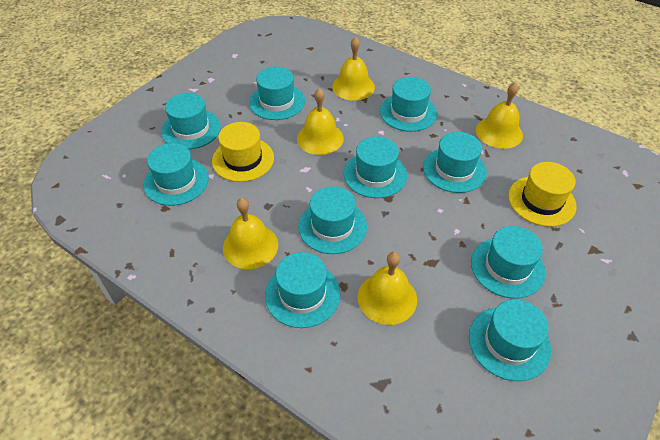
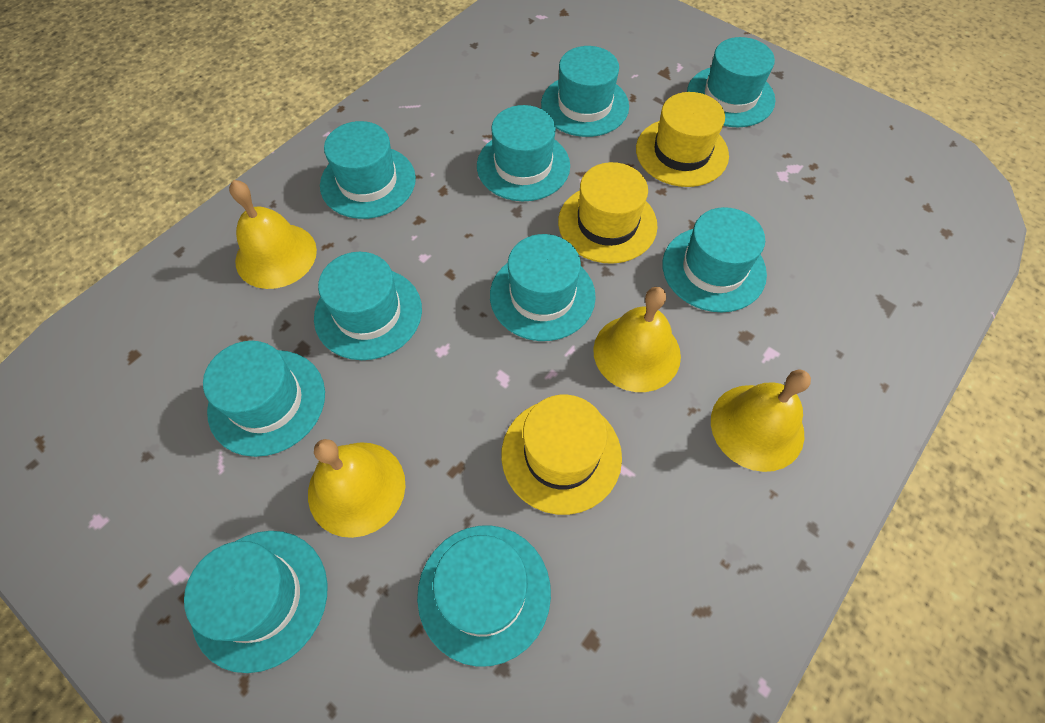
yellow bell: 5 -> 4
yellow hat: 2 -> 3

